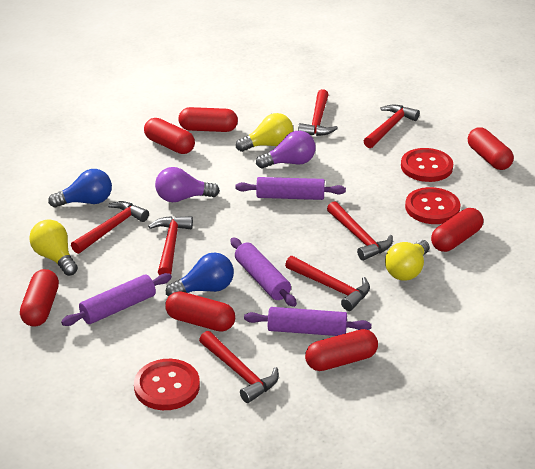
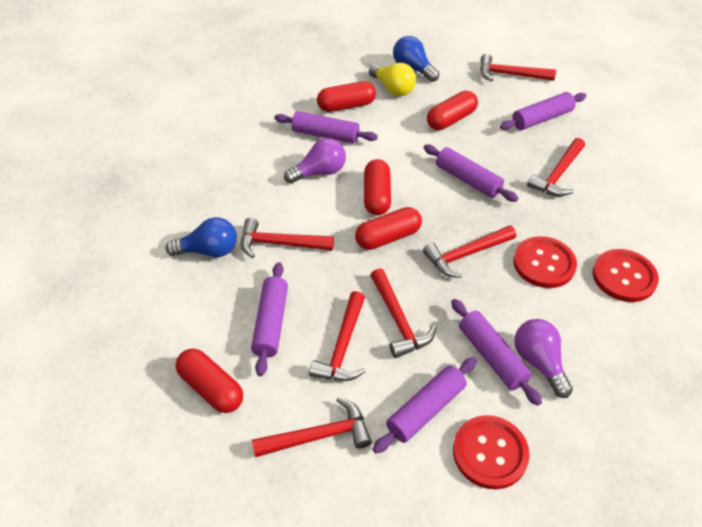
purple rolling pin: 4 -> 6
red capsule: 7 -> 5
yellow light bulb: 3 -> 1

